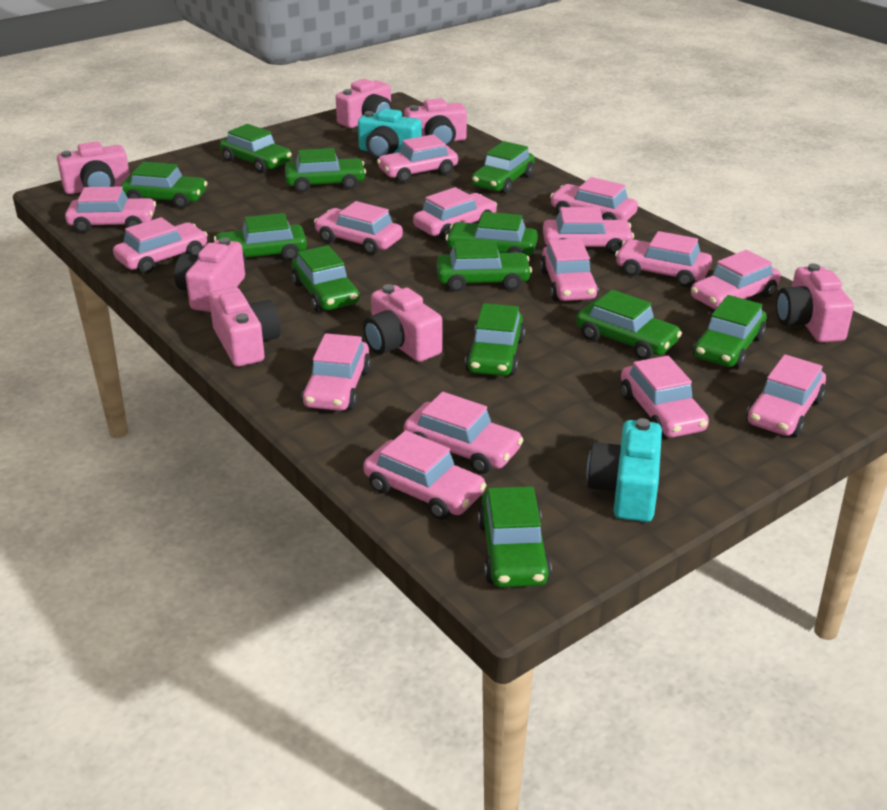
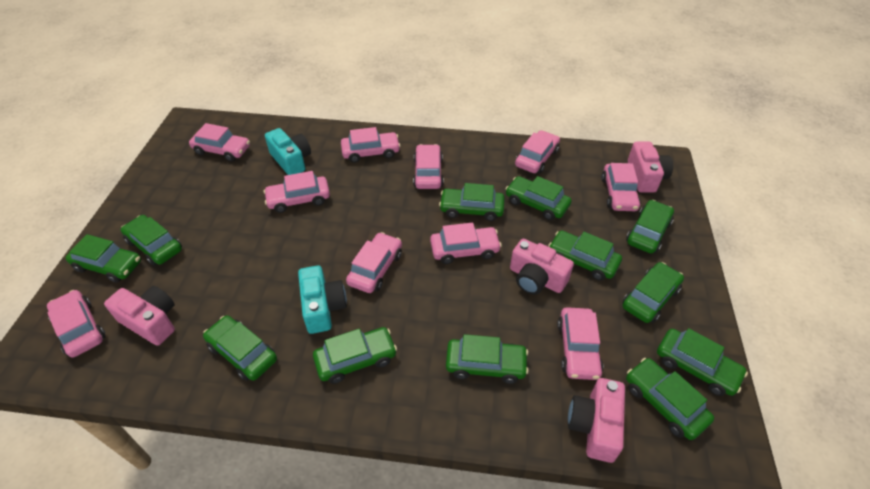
pink camera: 7 -> 4
pink car: 15 -> 10

